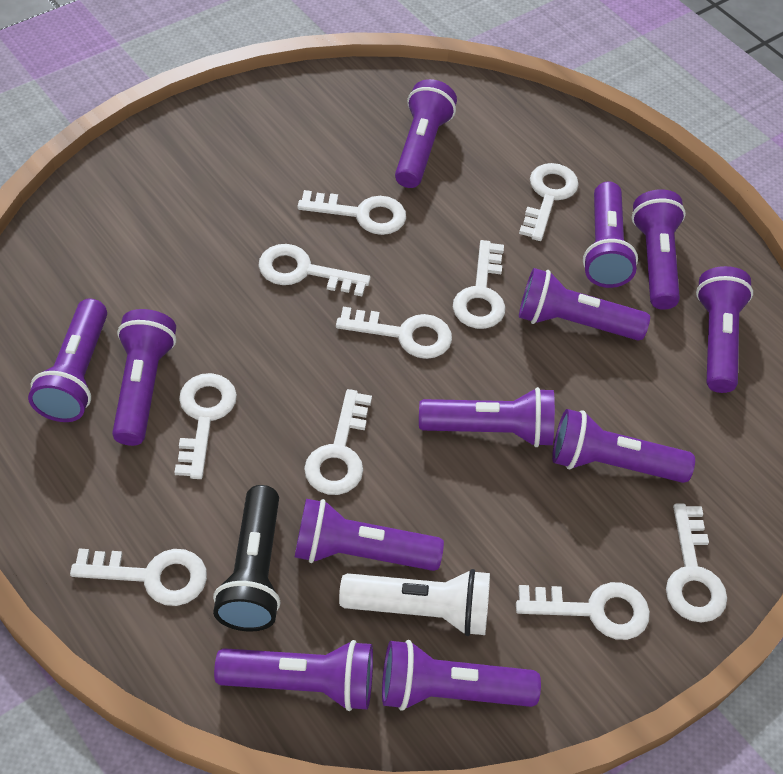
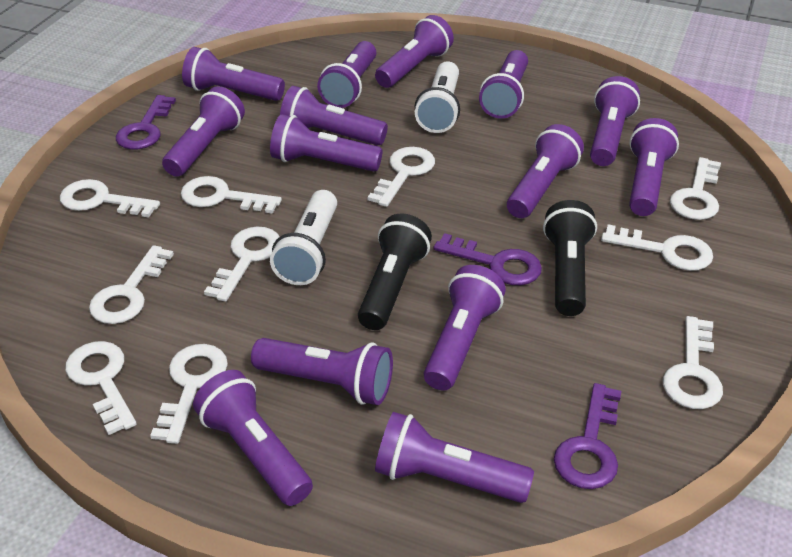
black flashlight: 1 -> 2
purple flashlight: 12 -> 14
purple key: 0 -> 3
white flashlight: 1 -> 2

